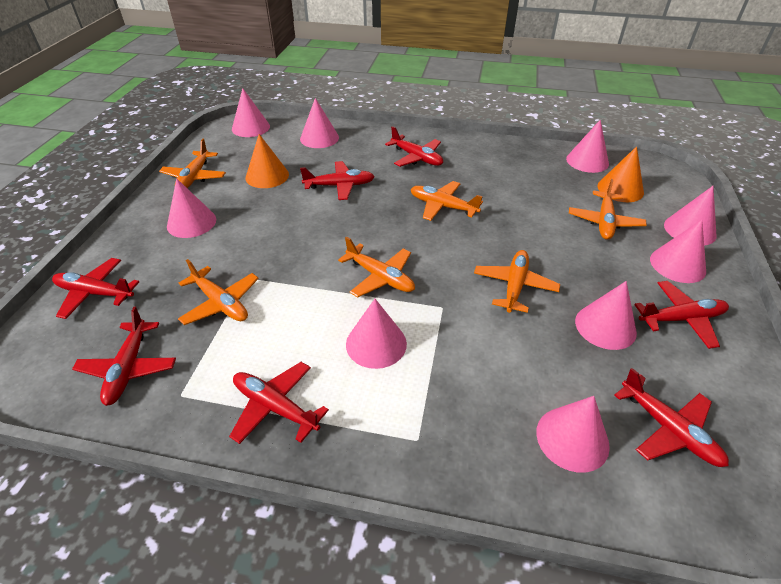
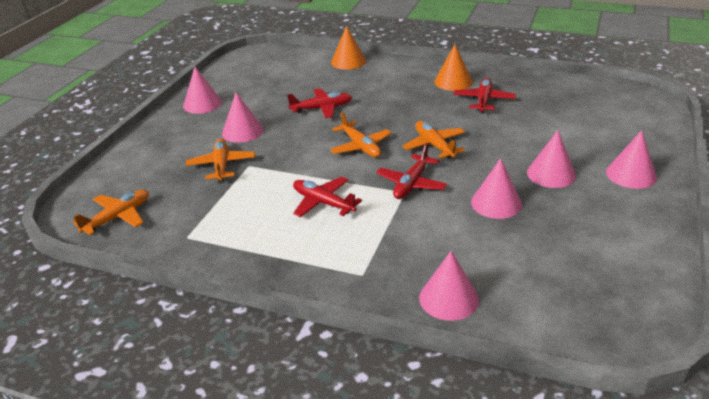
orange plane: 6 -> 4
pink cone: 9 -> 6
red plane: 7 -> 4

